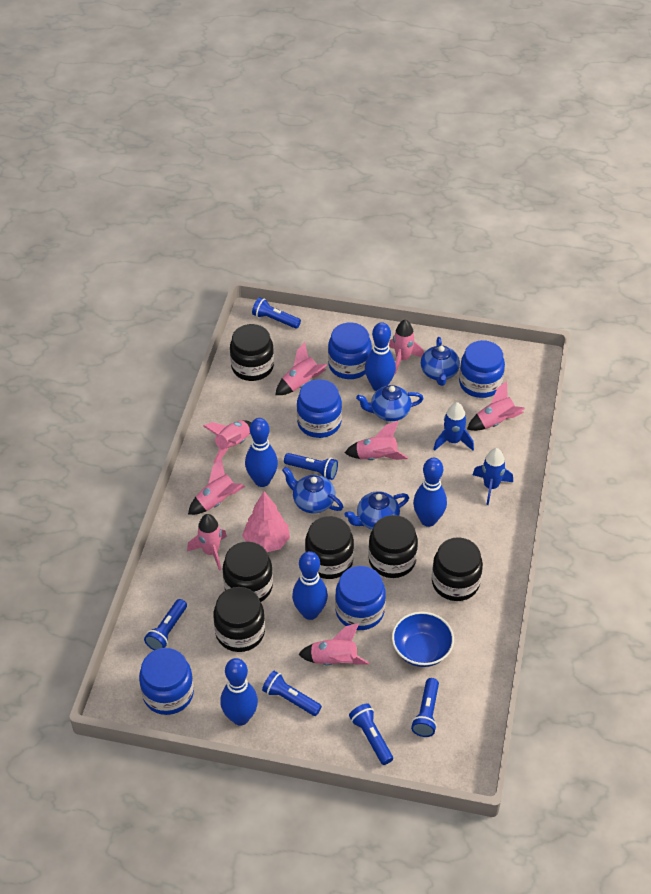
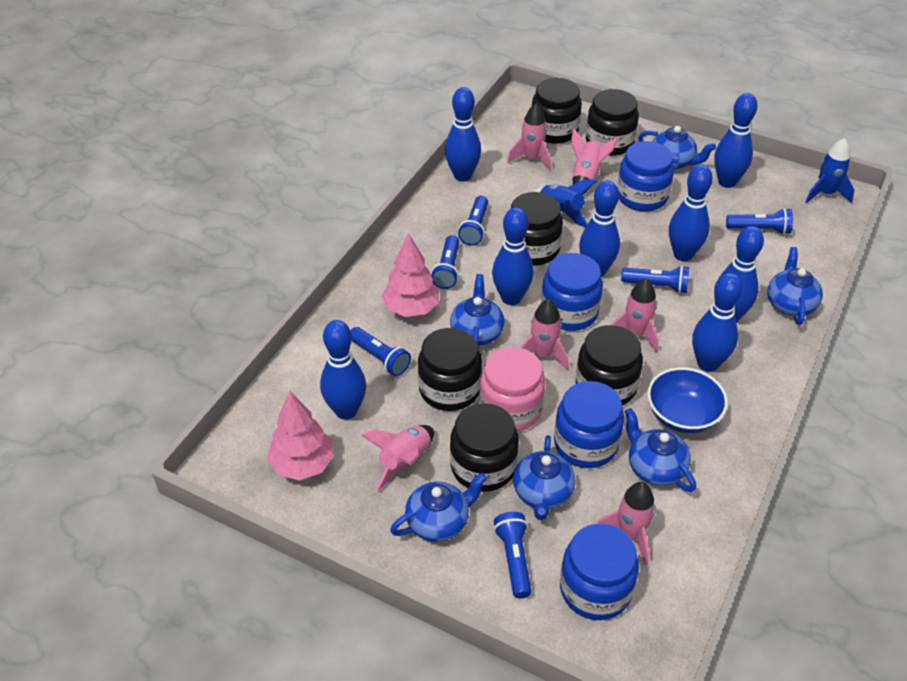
blue bowling pin: 5 -> 8
blue jar: 5 -> 4
blue teapot: 4 -> 6
pink jar: 0 -> 1
pink rocket: 8 -> 6
pink tree: 1 -> 2

